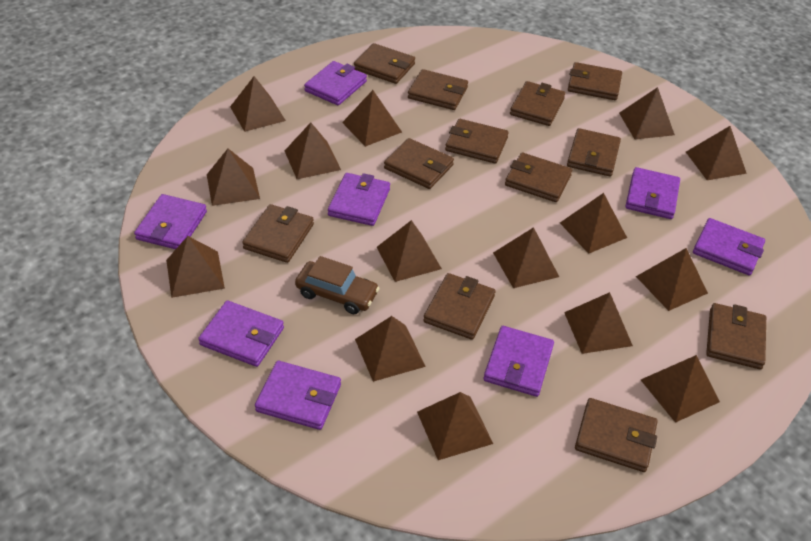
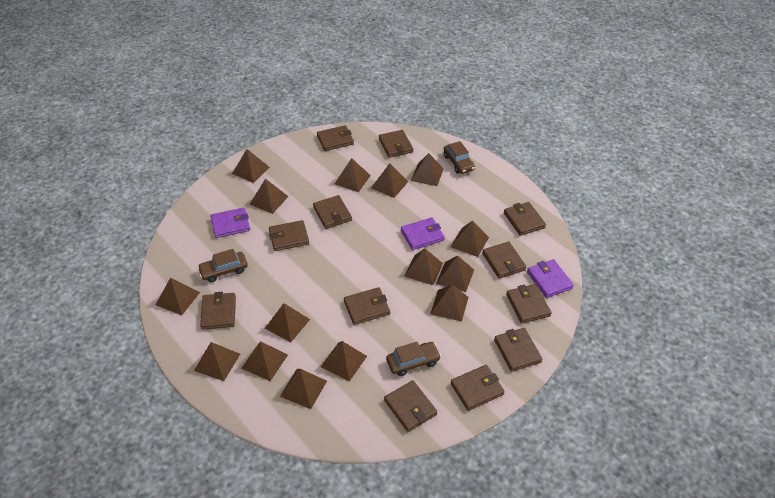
brown car: 1 -> 3
purple wallet: 8 -> 3

